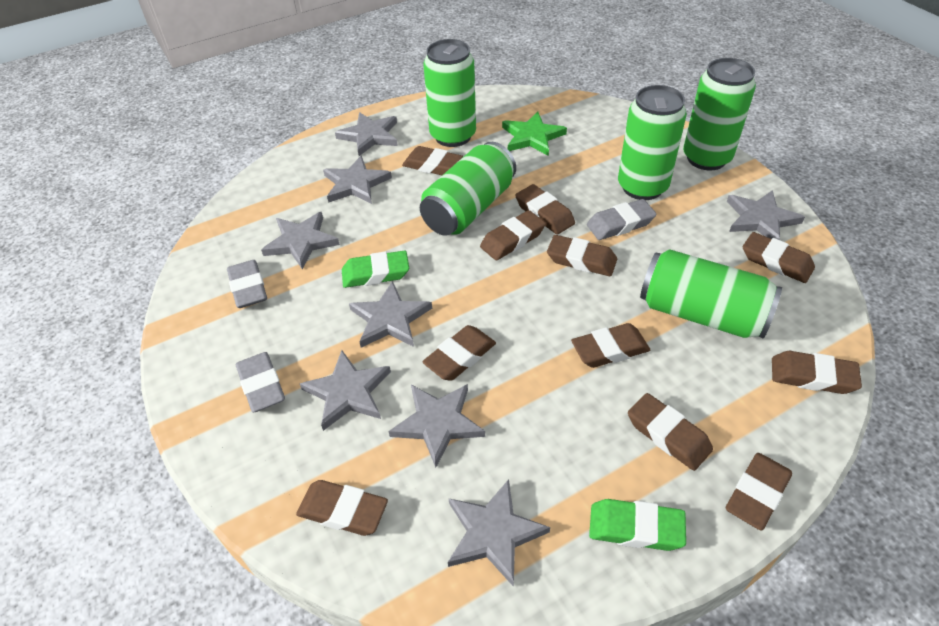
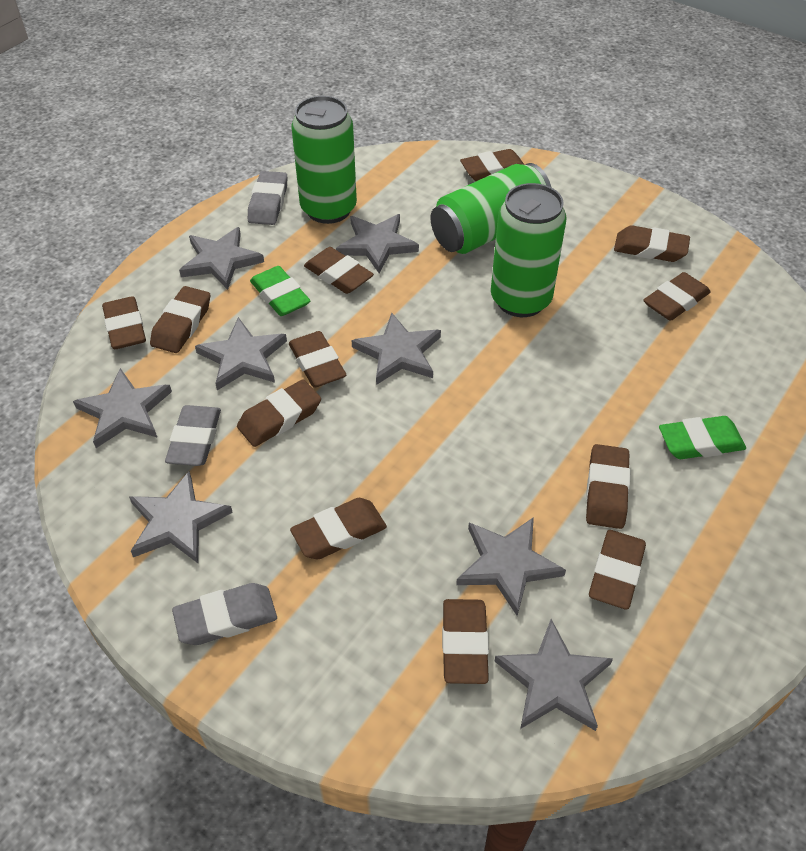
brown eraser: 11 -> 12
green can: 5 -> 3
green star: 1 -> 0

